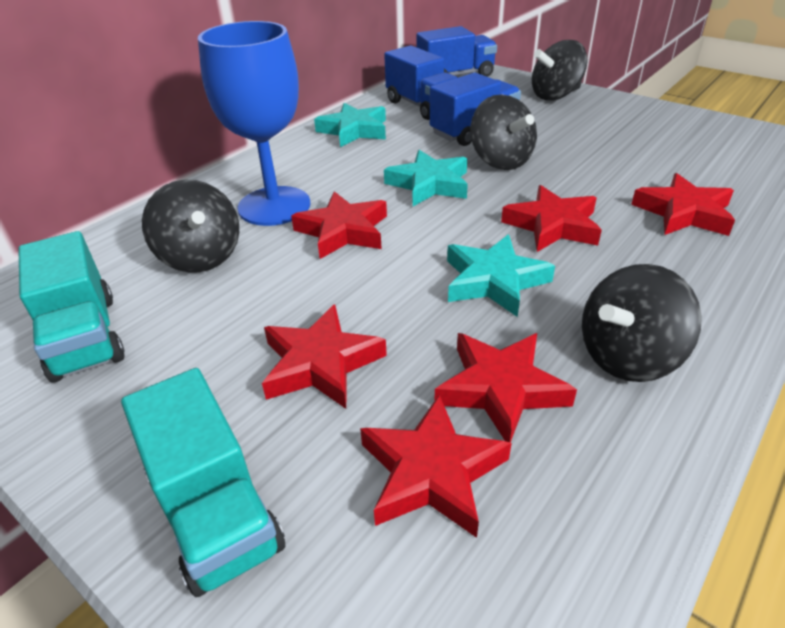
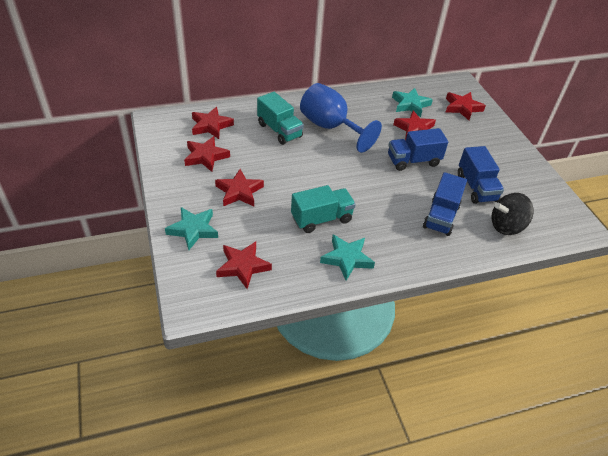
black spinning top: 4 -> 1

